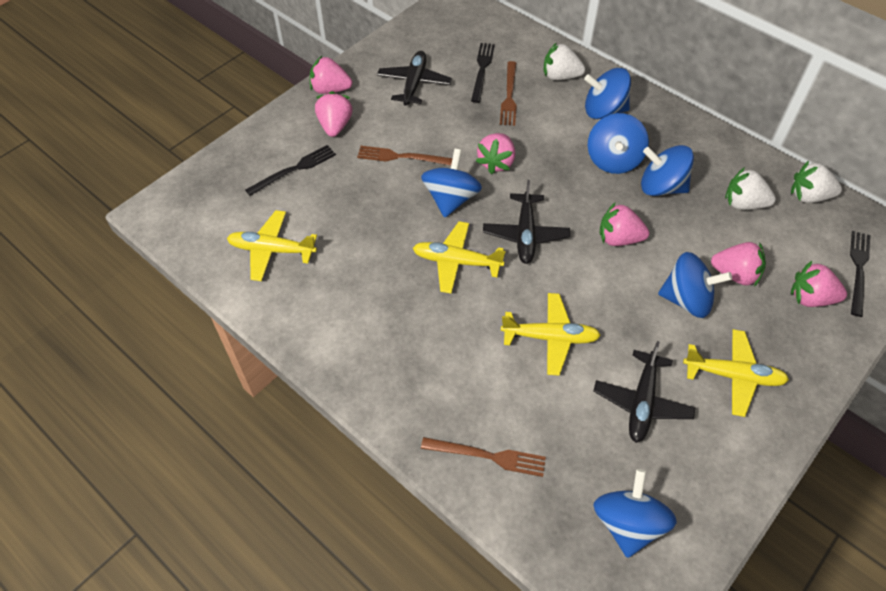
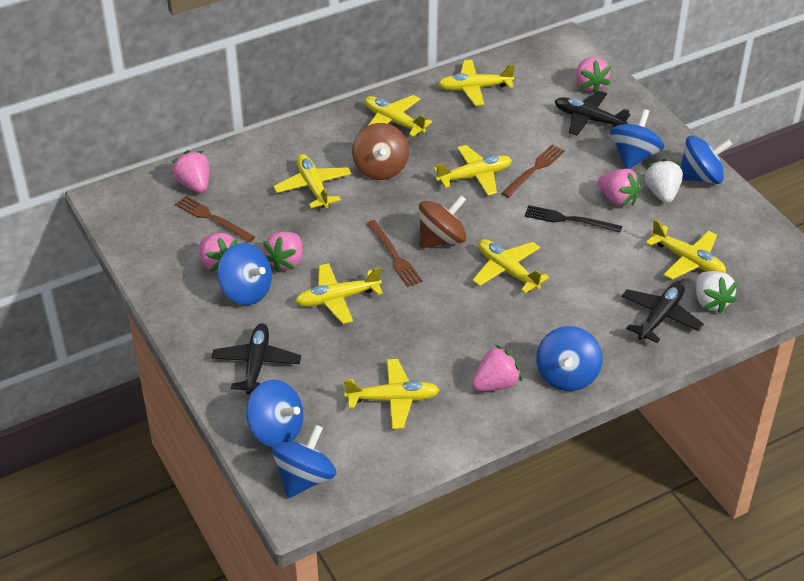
black fork: 3 -> 1
brown spinning top: 0 -> 2
white strawberry: 3 -> 2
yellow plane: 4 -> 8

